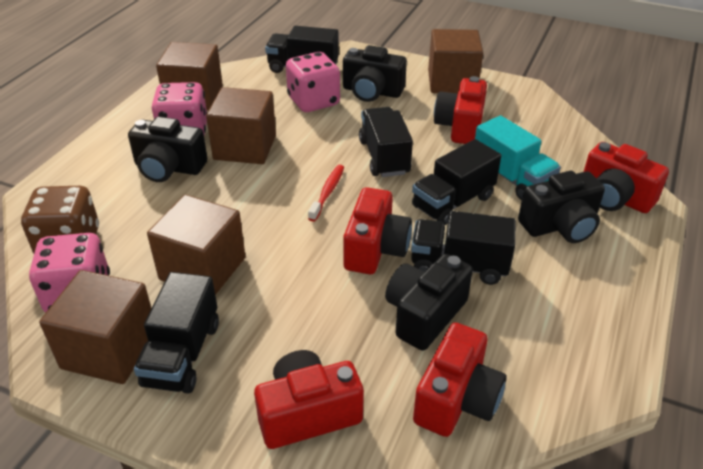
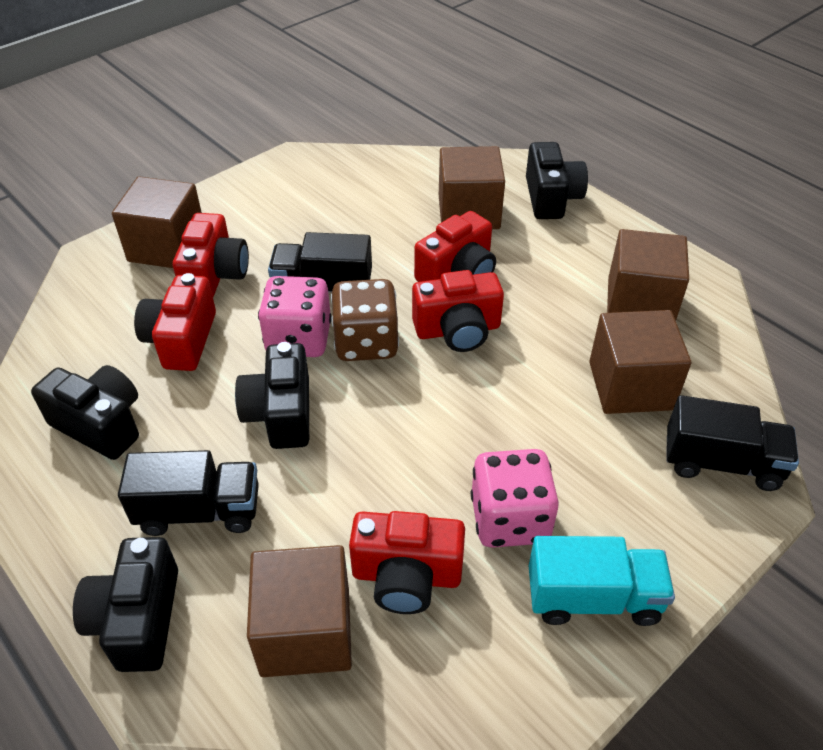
black truck: 5 -> 3
pink dice: 3 -> 2
red toothbrush: 1 -> 0

